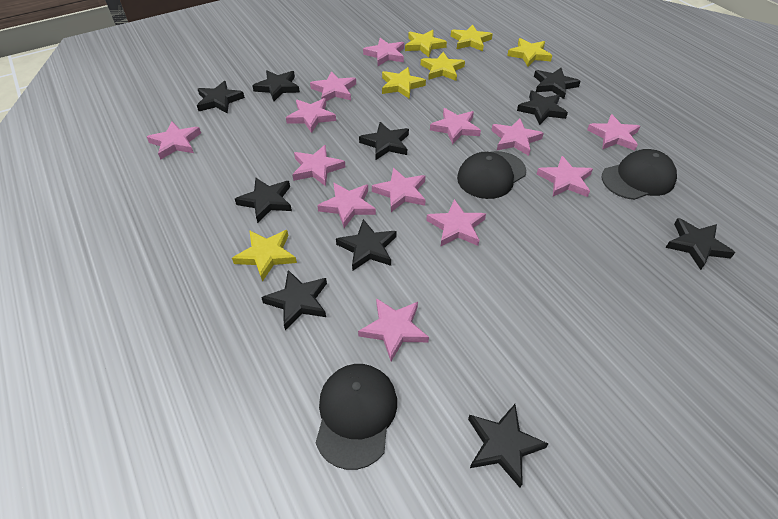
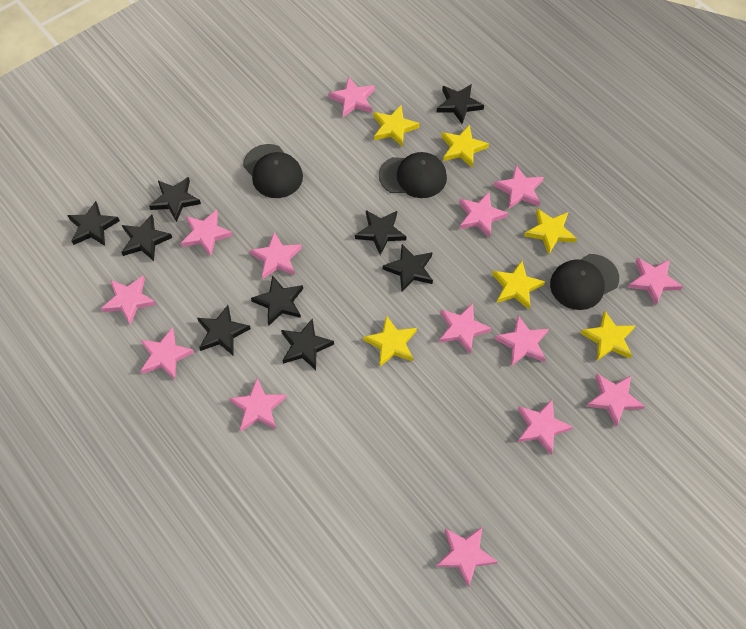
black star: 10 -> 9
pink star: 13 -> 14

